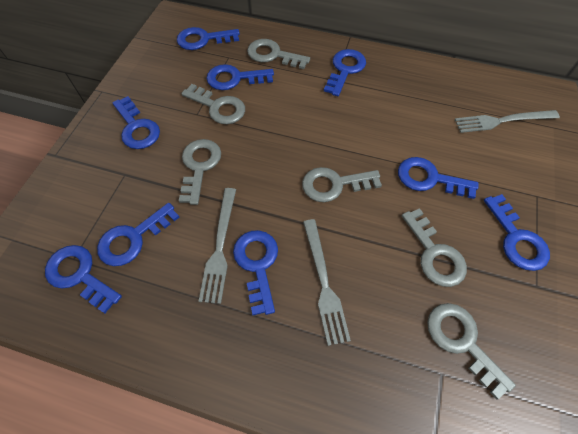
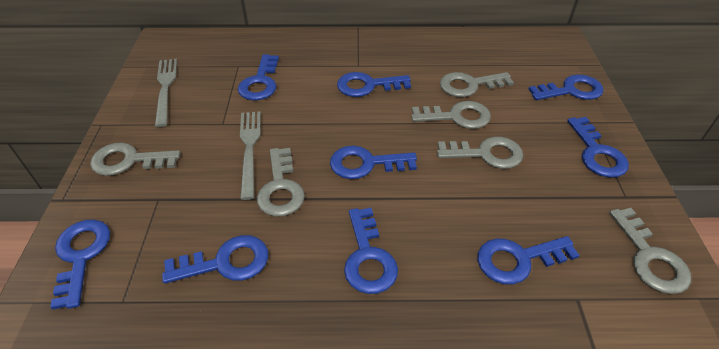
grey fork: 3 -> 2

